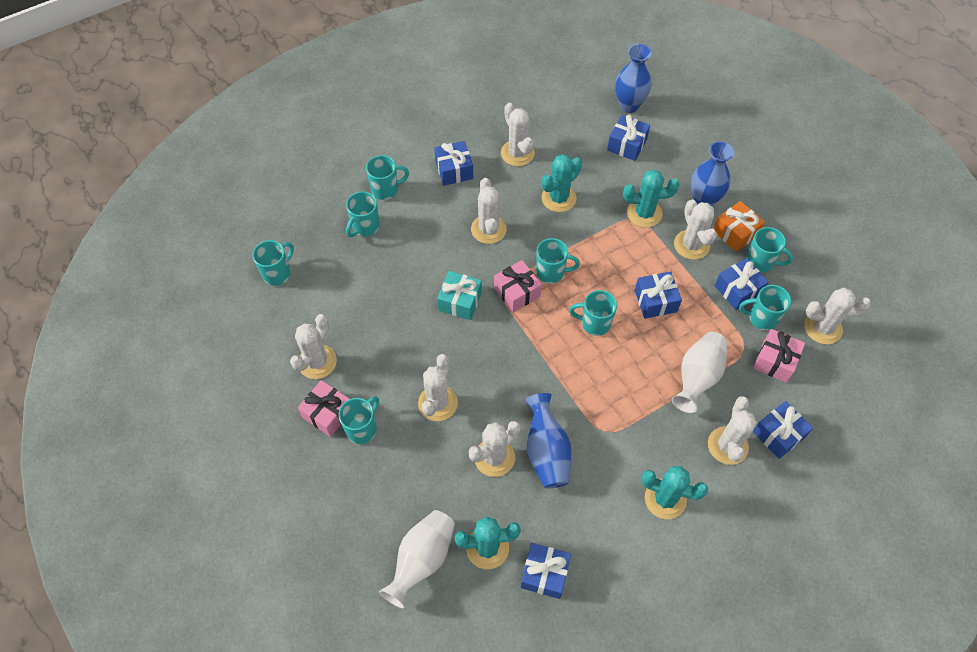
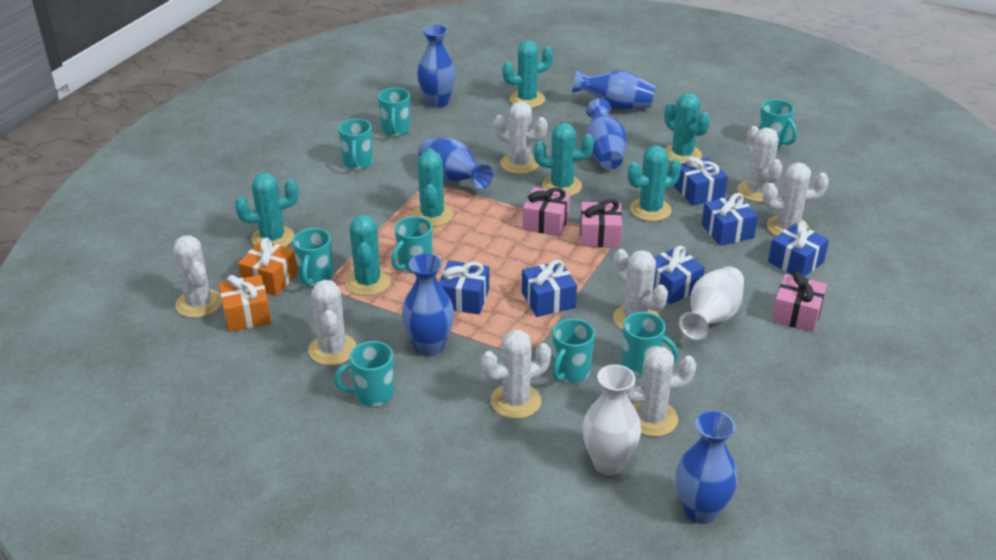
blue vase: 3 -> 6
orange gift: 1 -> 2
turquoise cactus: 4 -> 7
turquoise gift: 1 -> 0

